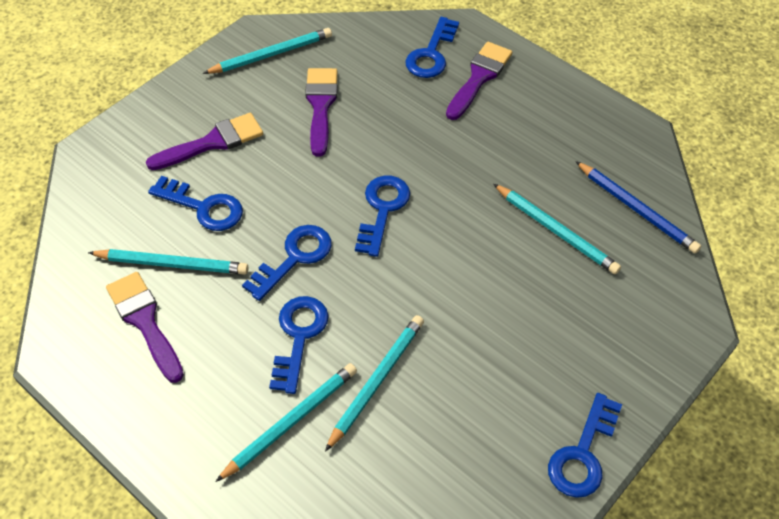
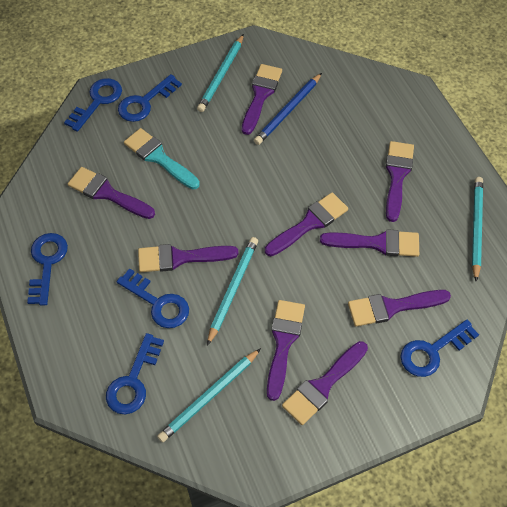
purple brush: 4 -> 9
turquoise brush: 0 -> 1
turquoise pencil: 5 -> 4

